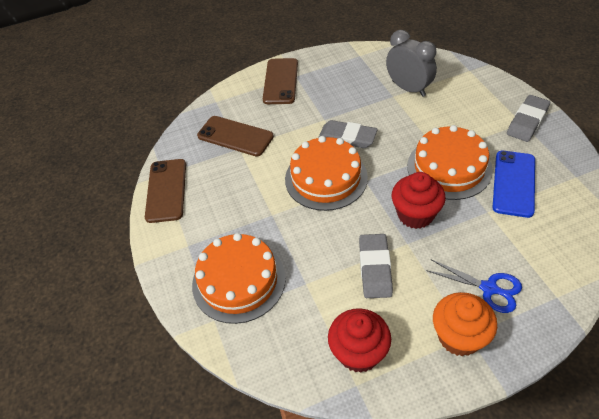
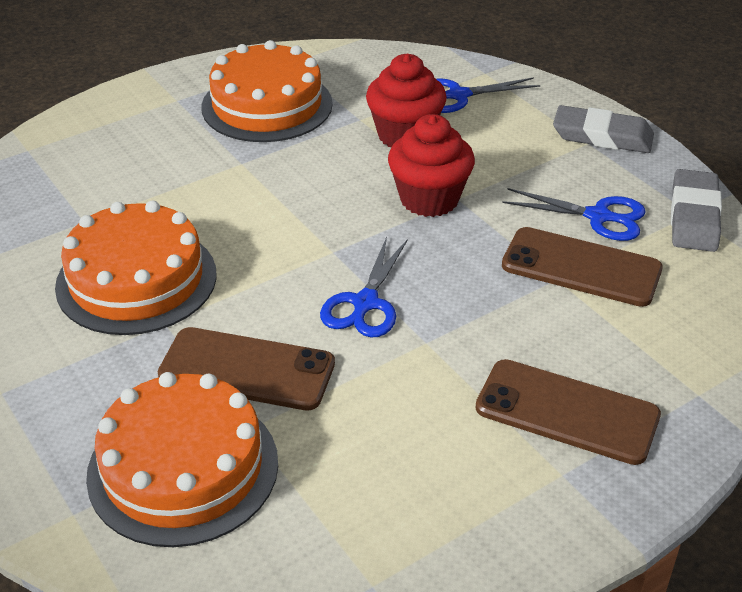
blue phone: 1 -> 0
blue scissors: 1 -> 3
grey clock: 1 -> 0
grey eraser: 3 -> 2
orange cupcake: 1 -> 0

